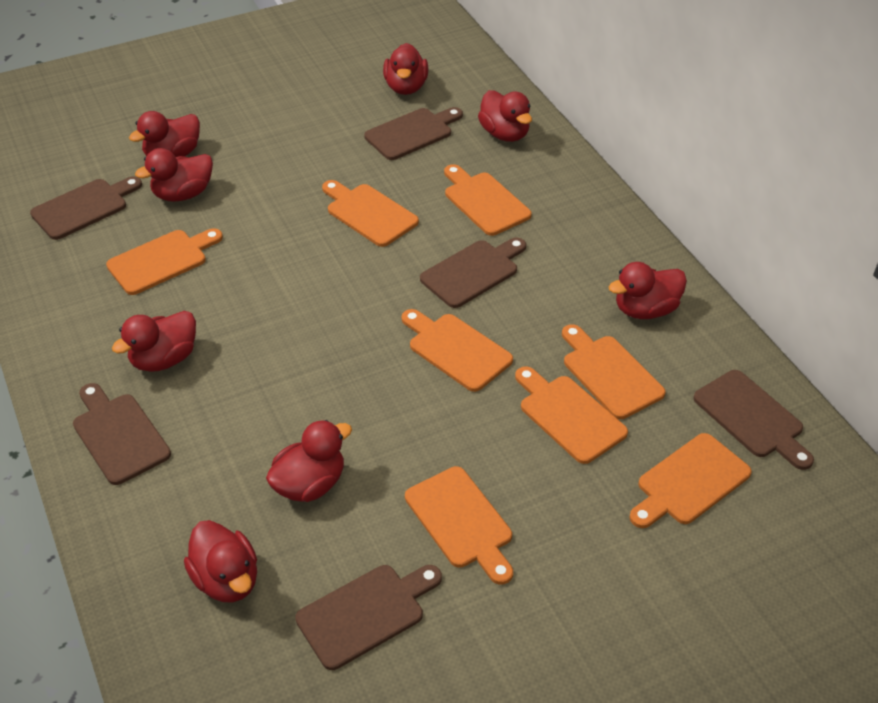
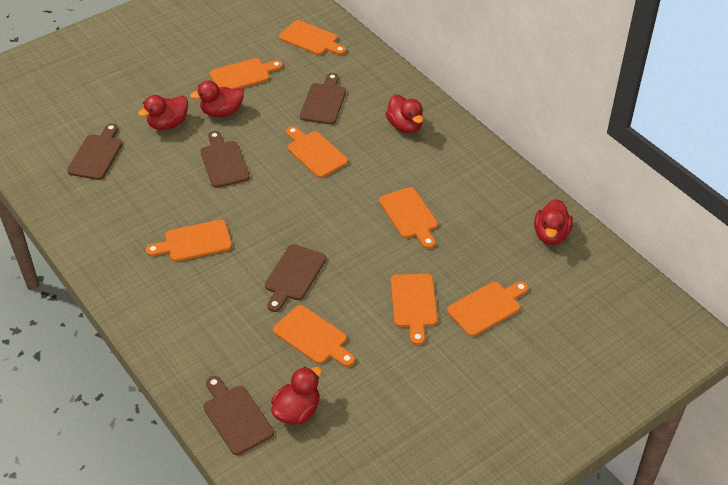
brown cutting board: 6 -> 5
red duck: 8 -> 5

